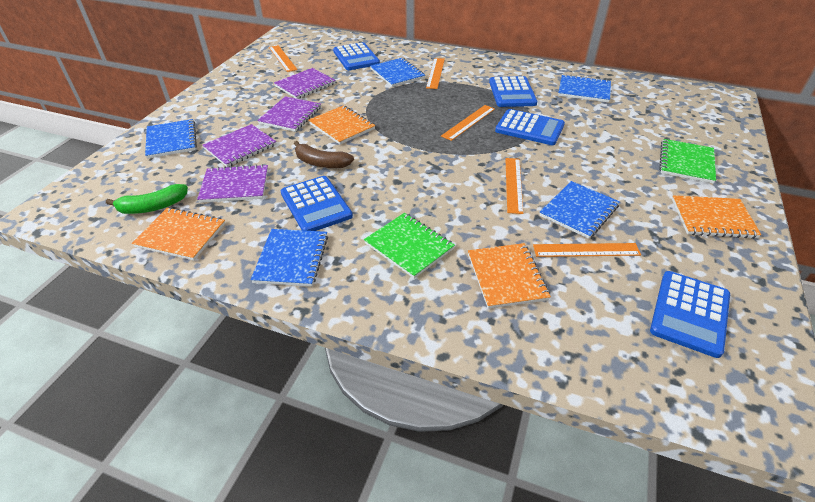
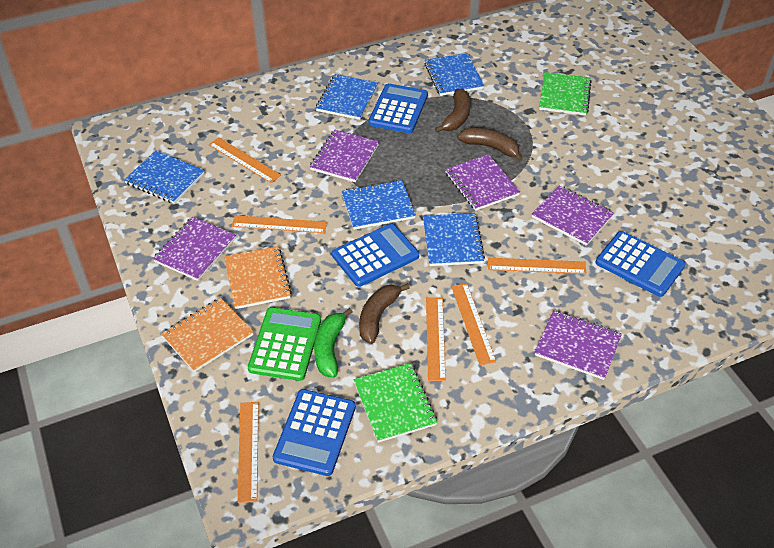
blue calculator: 5 -> 4
brown banana: 1 -> 3
green calculator: 0 -> 1
orange notebook: 4 -> 2
orange ruler: 5 -> 6
purple notebook: 4 -> 5

